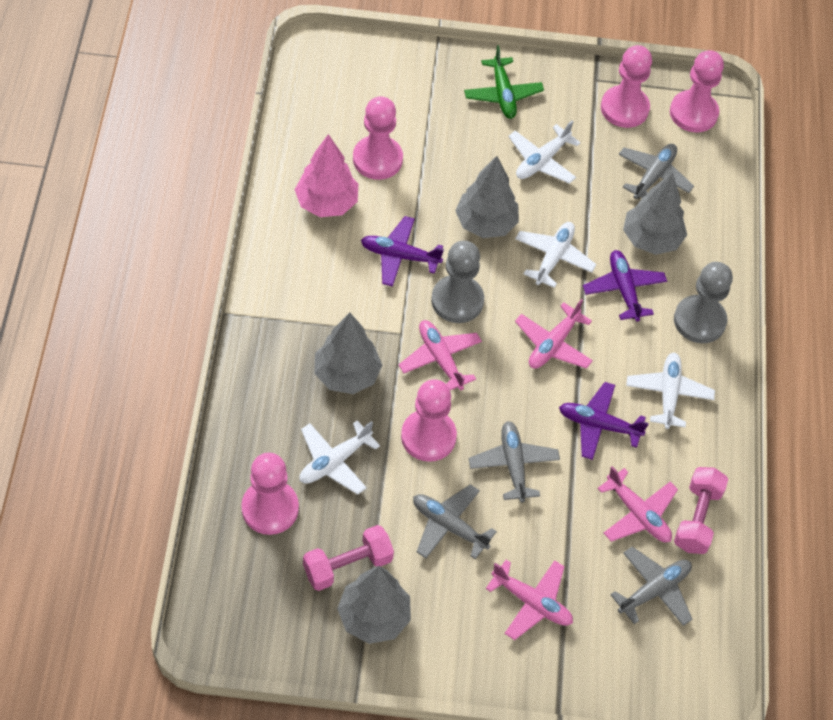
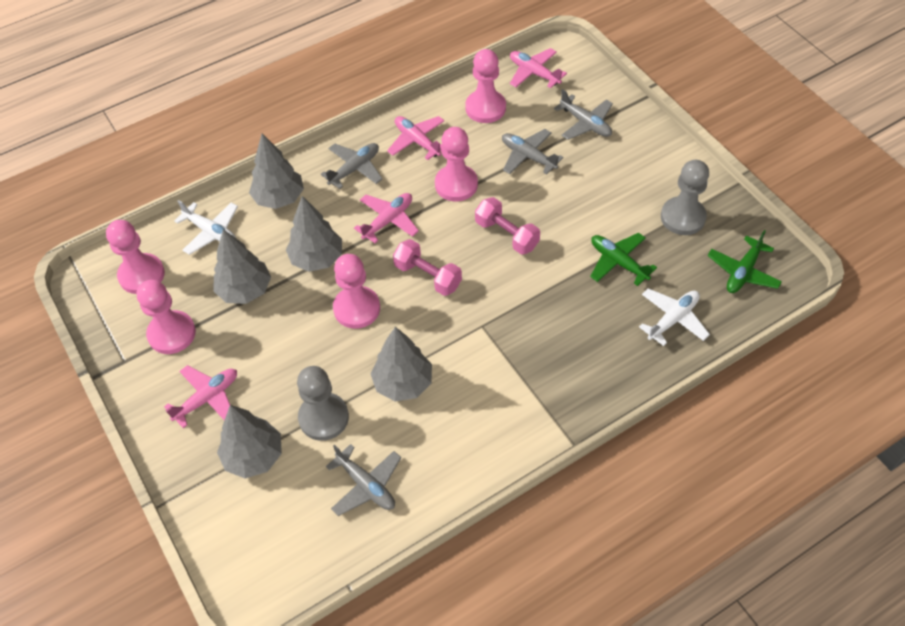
green plane: 1 -> 2
grey tree: 4 -> 5
pink tree: 1 -> 0
purple plane: 3 -> 0
white plane: 4 -> 2

